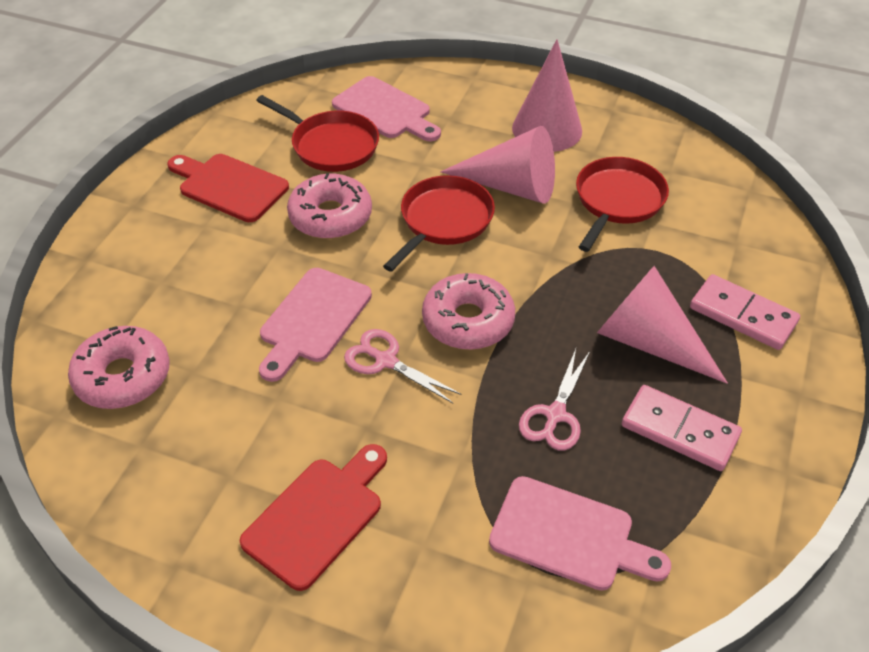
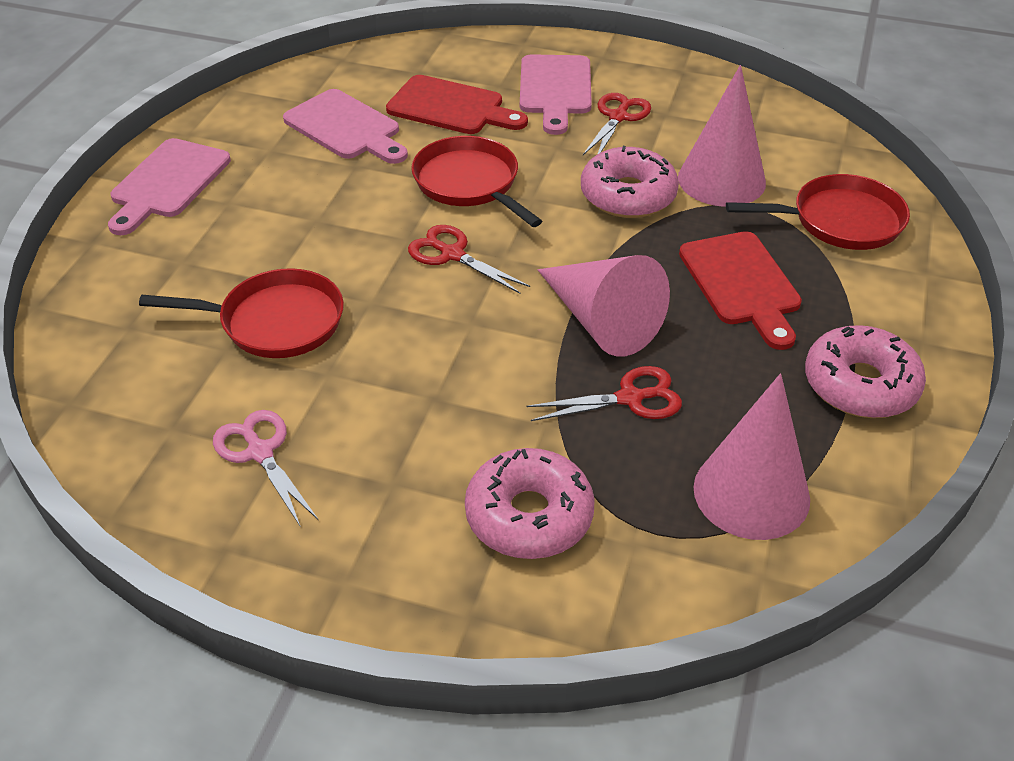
pink domino: 2 -> 0
pink scissors: 2 -> 1
red scissors: 0 -> 3

